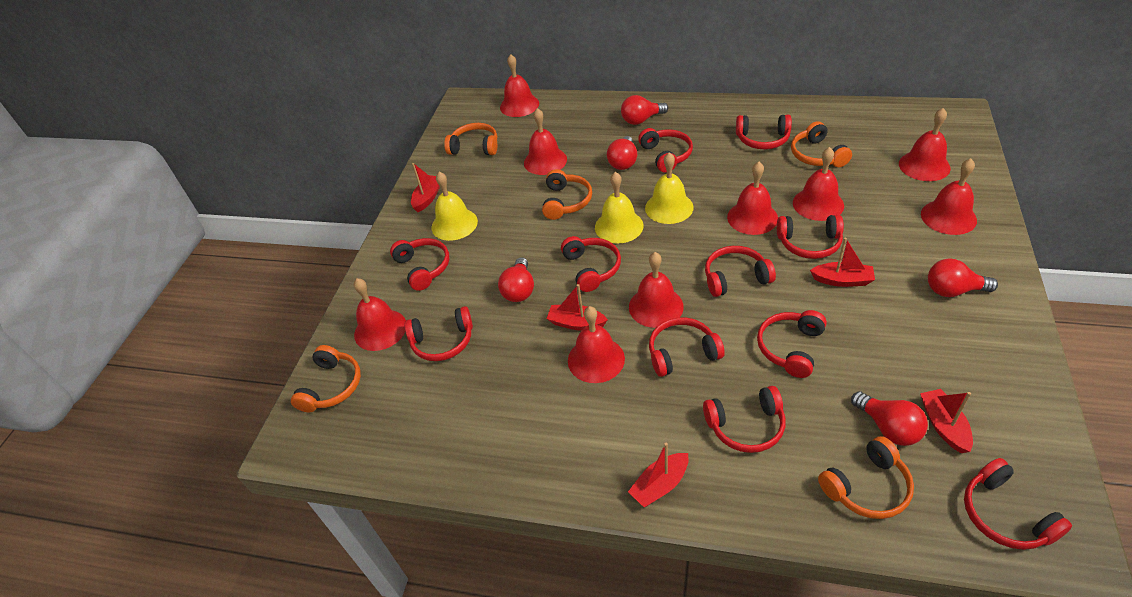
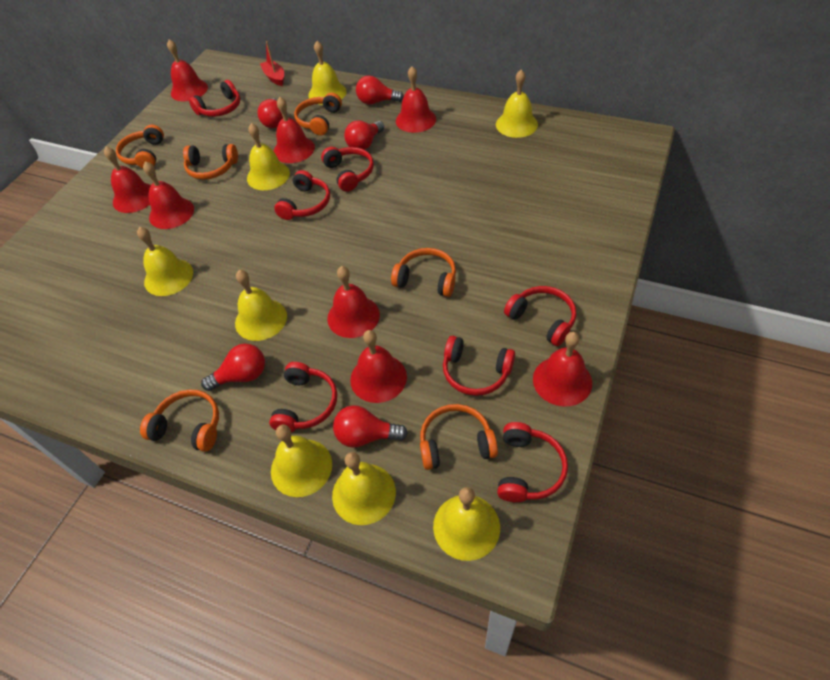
orange headphones: 5 -> 6
red bell: 9 -> 8
red boat: 5 -> 1
red headphones: 11 -> 7
yellow bell: 3 -> 8

